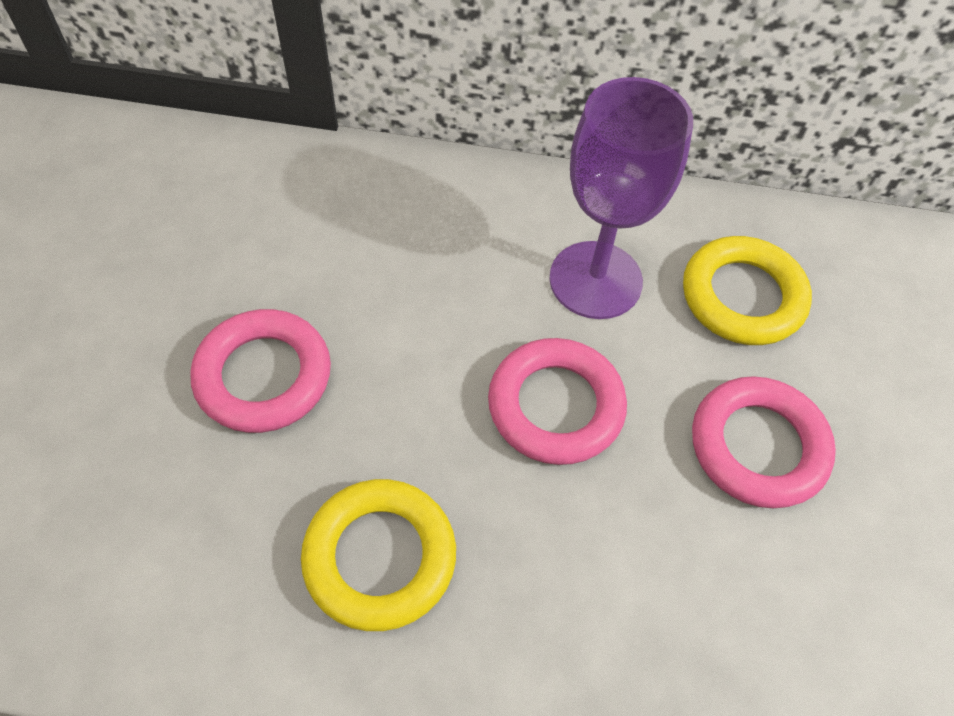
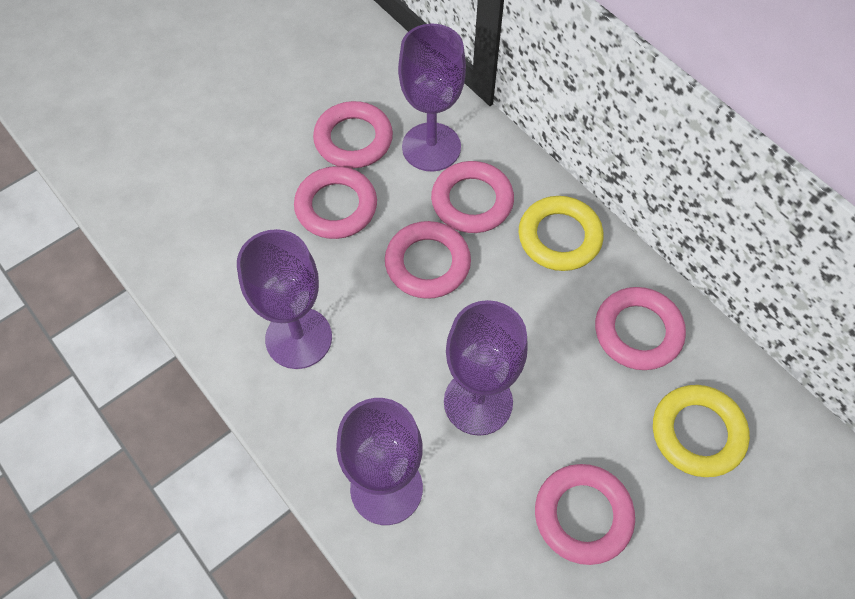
pink ring: 3 -> 6
purple goblet: 1 -> 4

